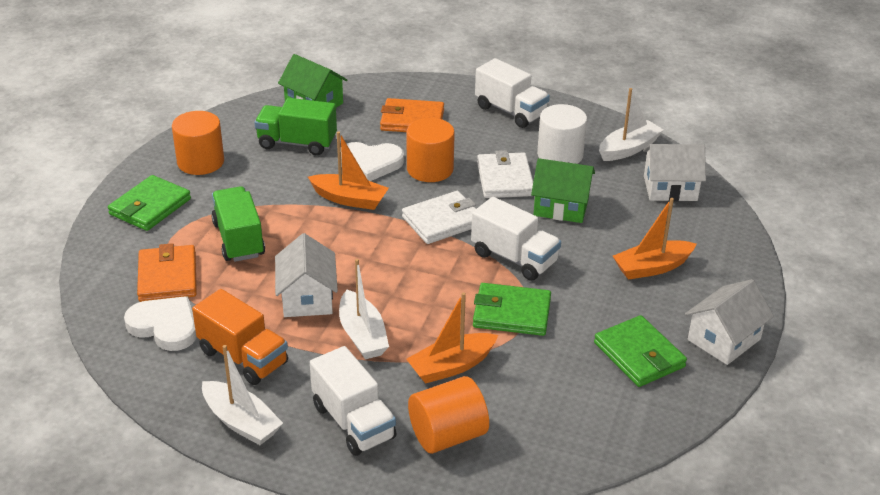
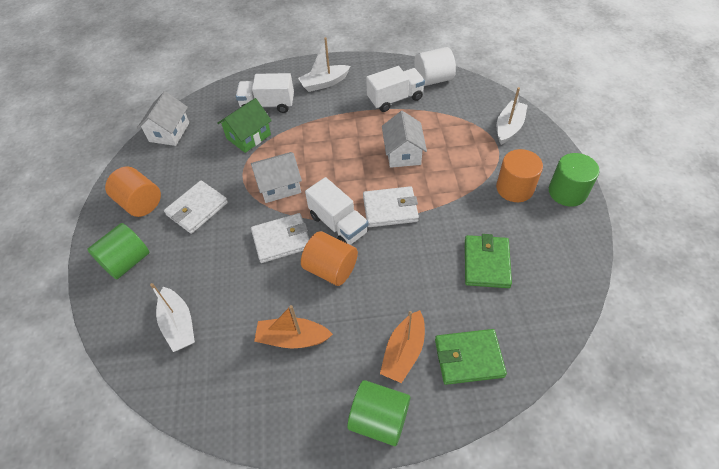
green cylinder: 0 -> 3
green house: 2 -> 1
green truck: 2 -> 0
green wallet: 3 -> 2
orange boat: 3 -> 2
orange truck: 1 -> 0
orange wallet: 2 -> 0
white heart: 2 -> 0
white wallet: 2 -> 3

